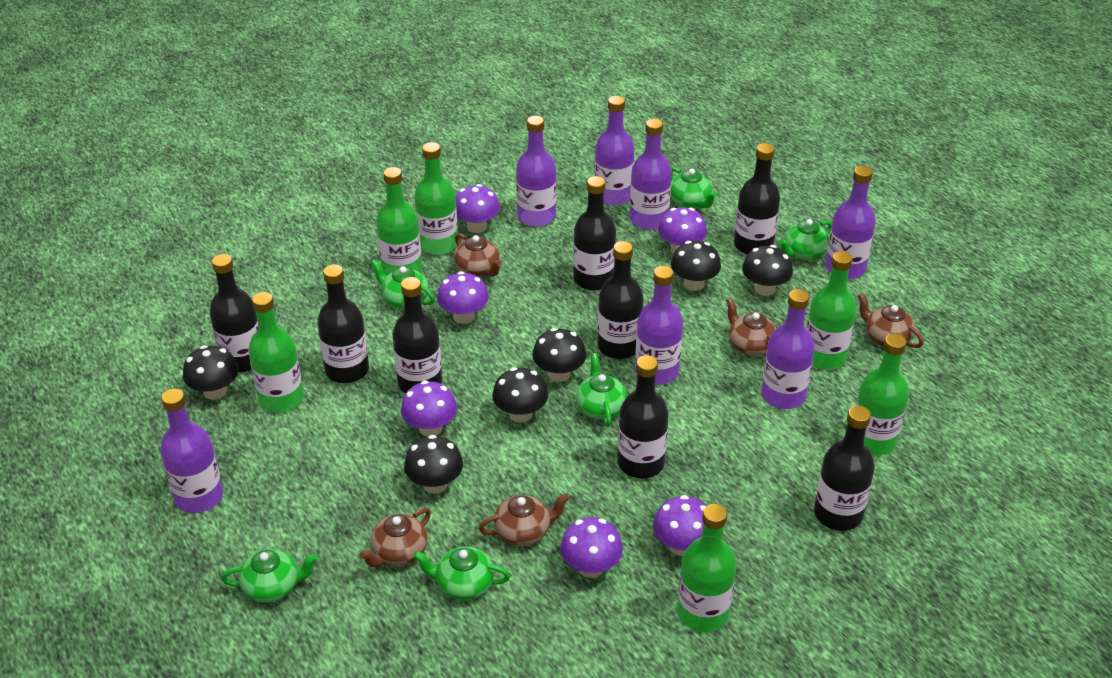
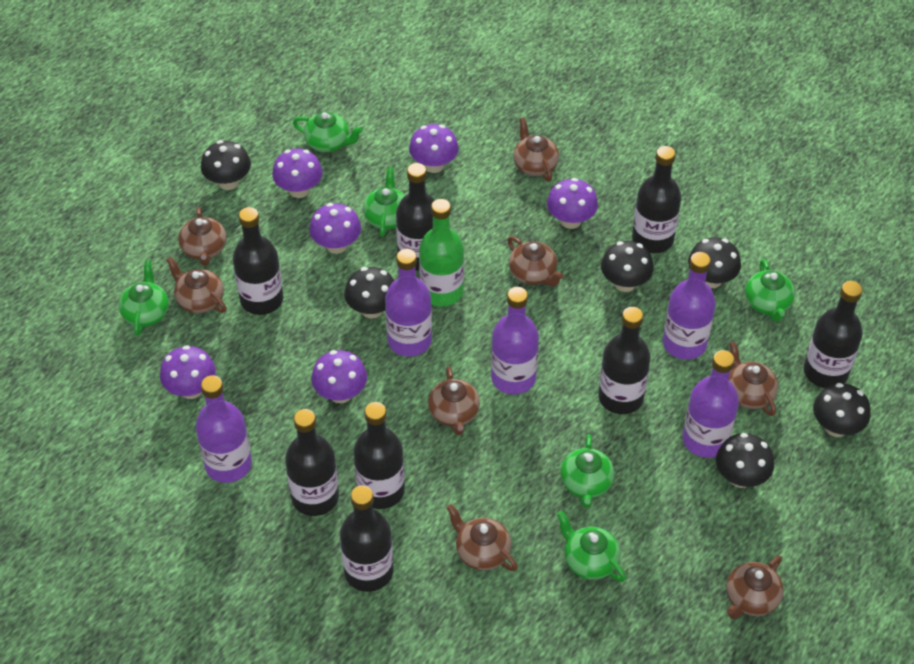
brown teapot: 5 -> 8
green bottle: 6 -> 1
purple bottle: 7 -> 5

